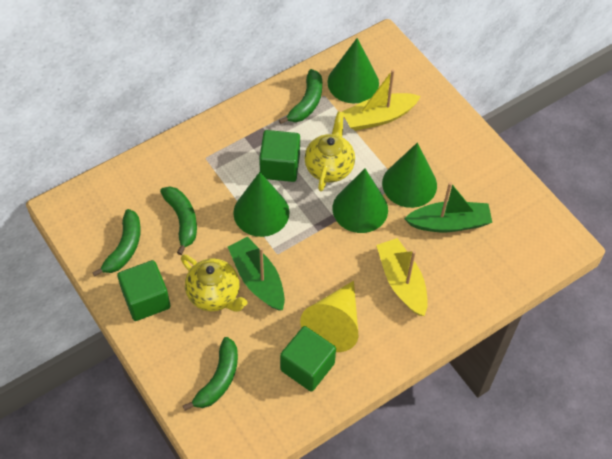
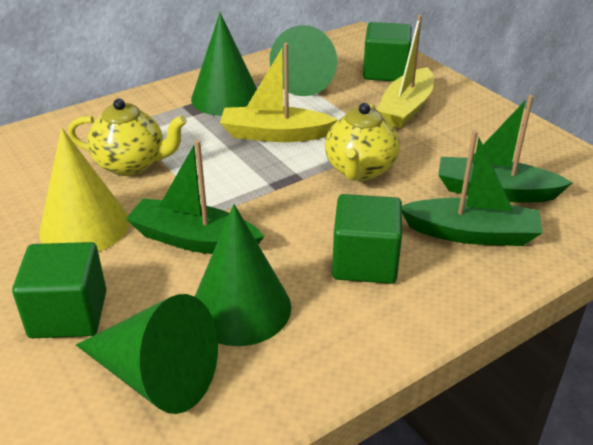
green banana: 4 -> 0
green boat: 2 -> 3

